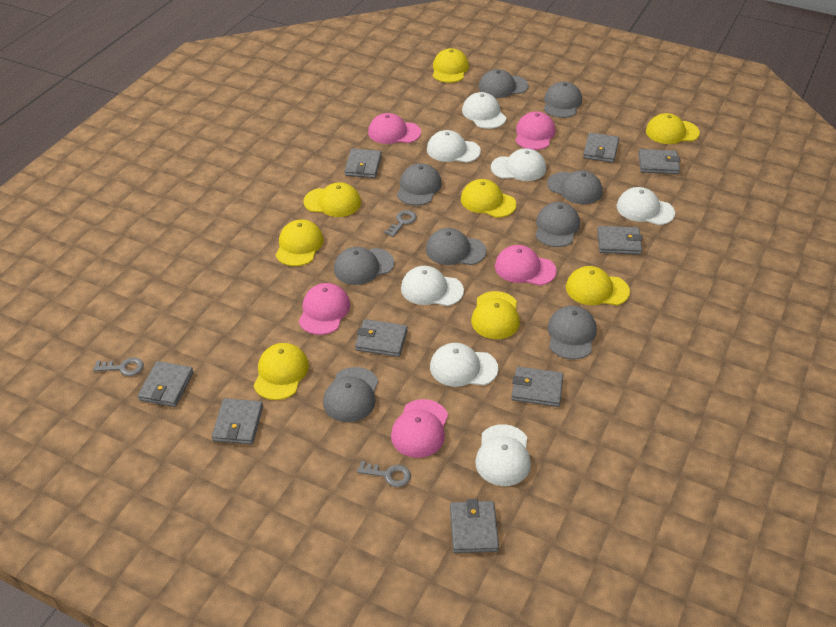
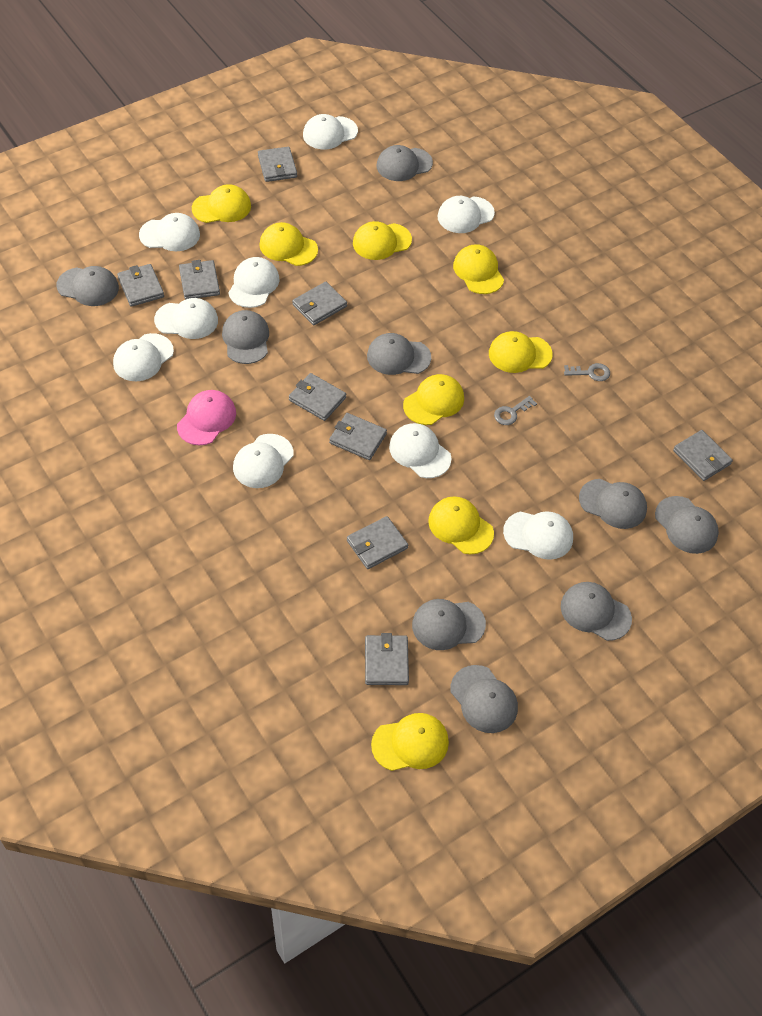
grey key: 3 -> 2
pink cap: 5 -> 1
white cap: 7 -> 9

